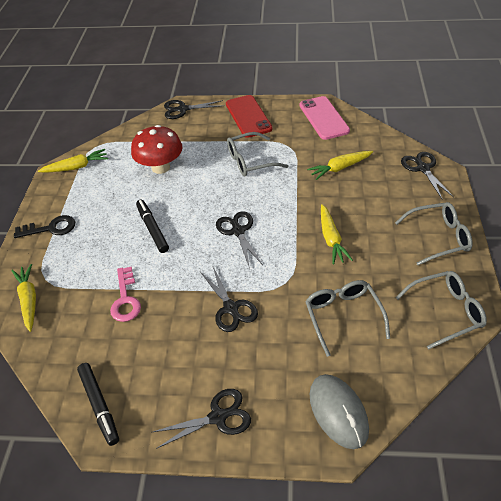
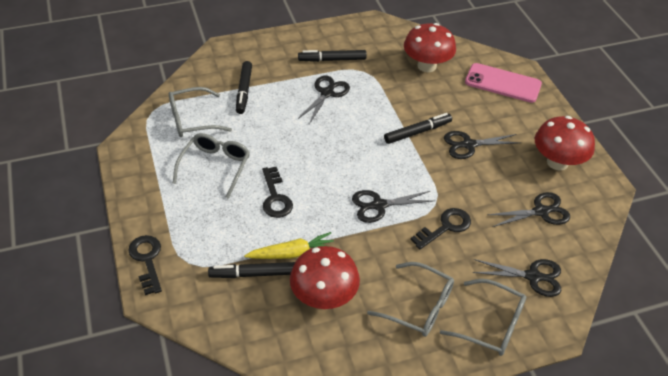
black key: 1 -> 3
black marker: 2 -> 4
grey mouse: 1 -> 0
pink key: 1 -> 0
red mushroom: 1 -> 3
red phone: 1 -> 0
yellow carrot: 4 -> 1

